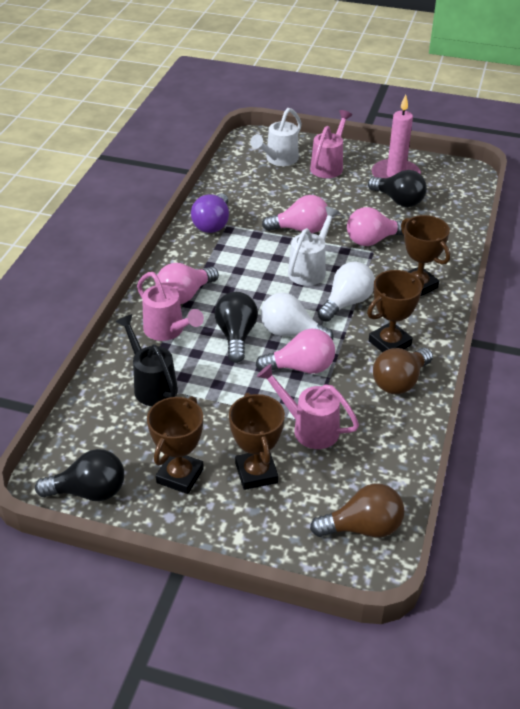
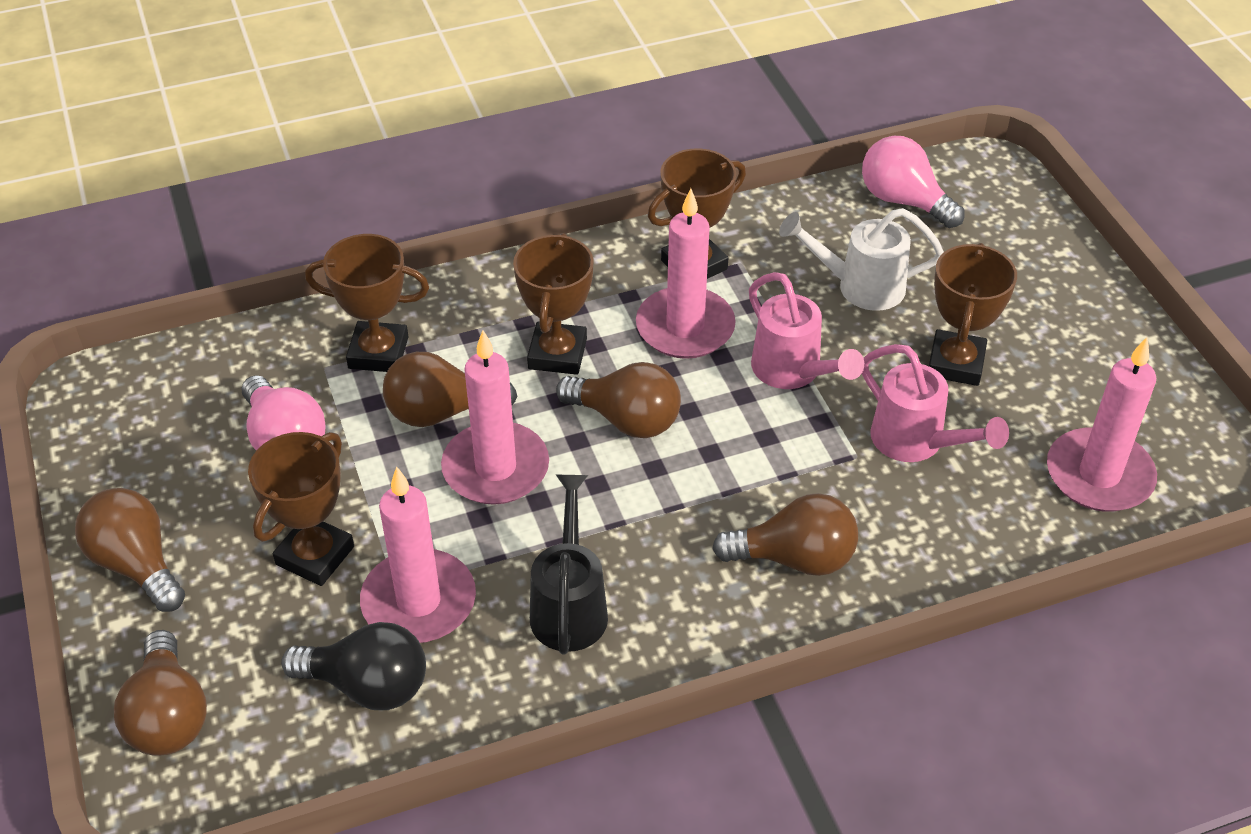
black light bulb: 3 -> 1
brown light bulb: 2 -> 5
brown trophy: 4 -> 5
pink candle: 1 -> 4
pink light bulb: 4 -> 2
pink watering can: 3 -> 2
purple light bulb: 1 -> 0
white light bulb: 2 -> 0
white watering can: 2 -> 1

